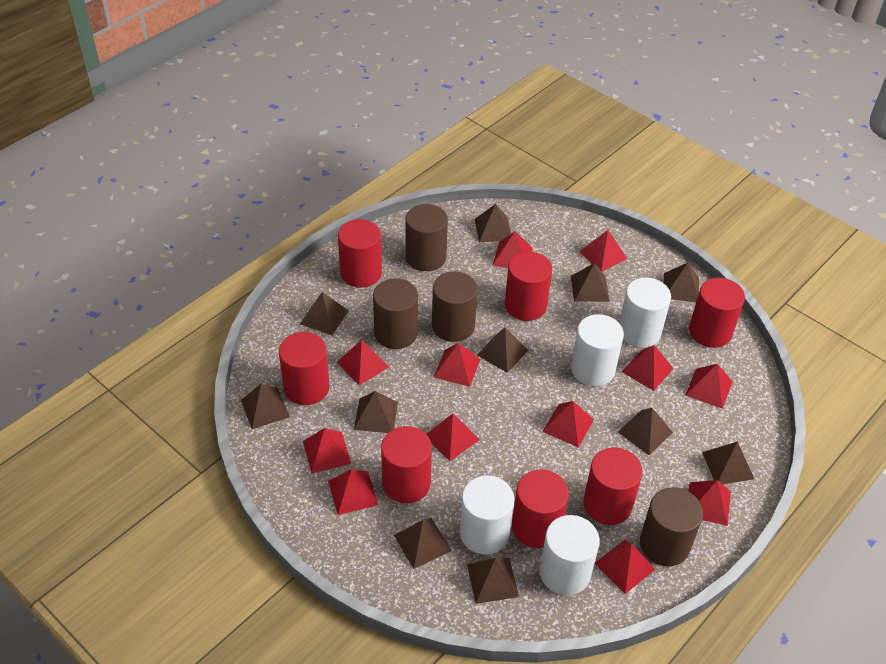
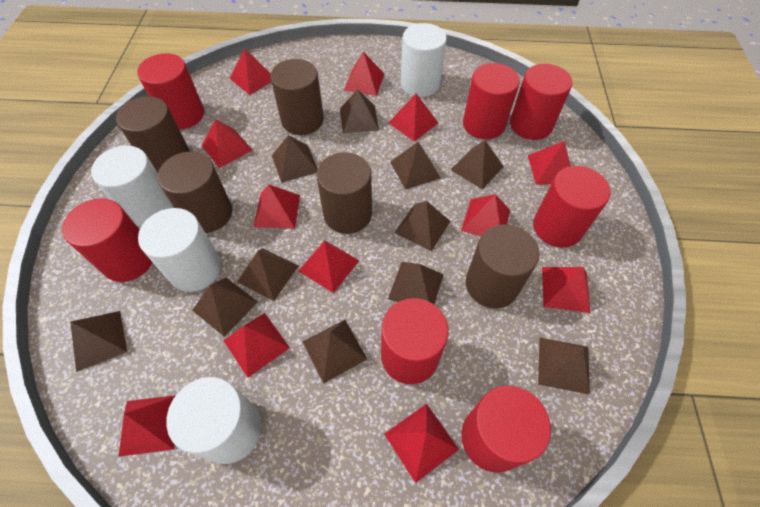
brown cylinder: 4 -> 5

